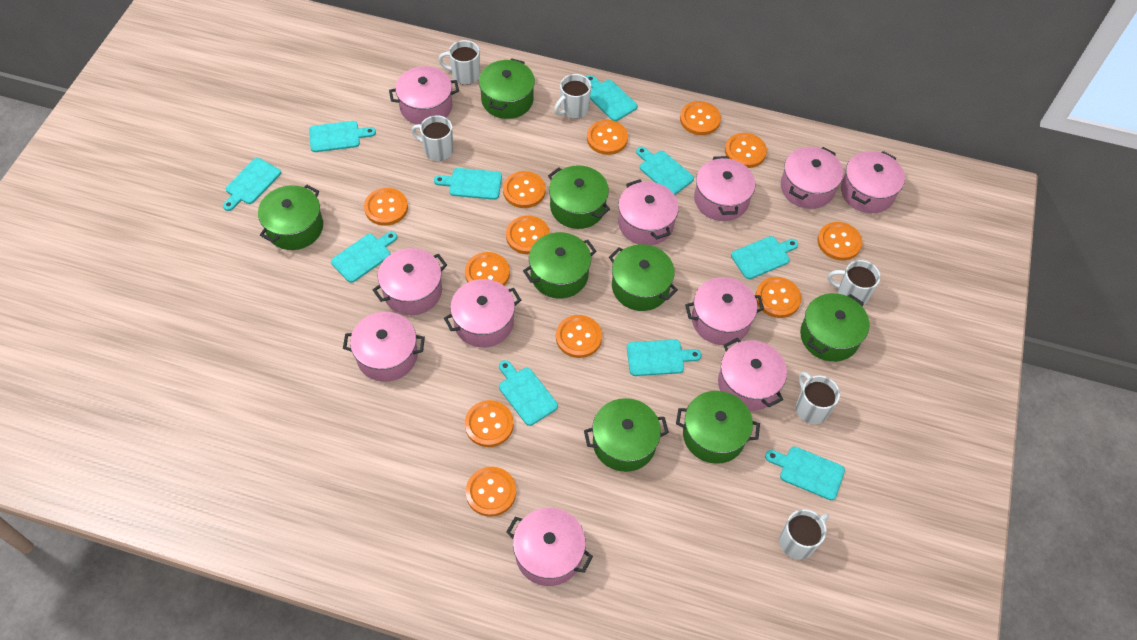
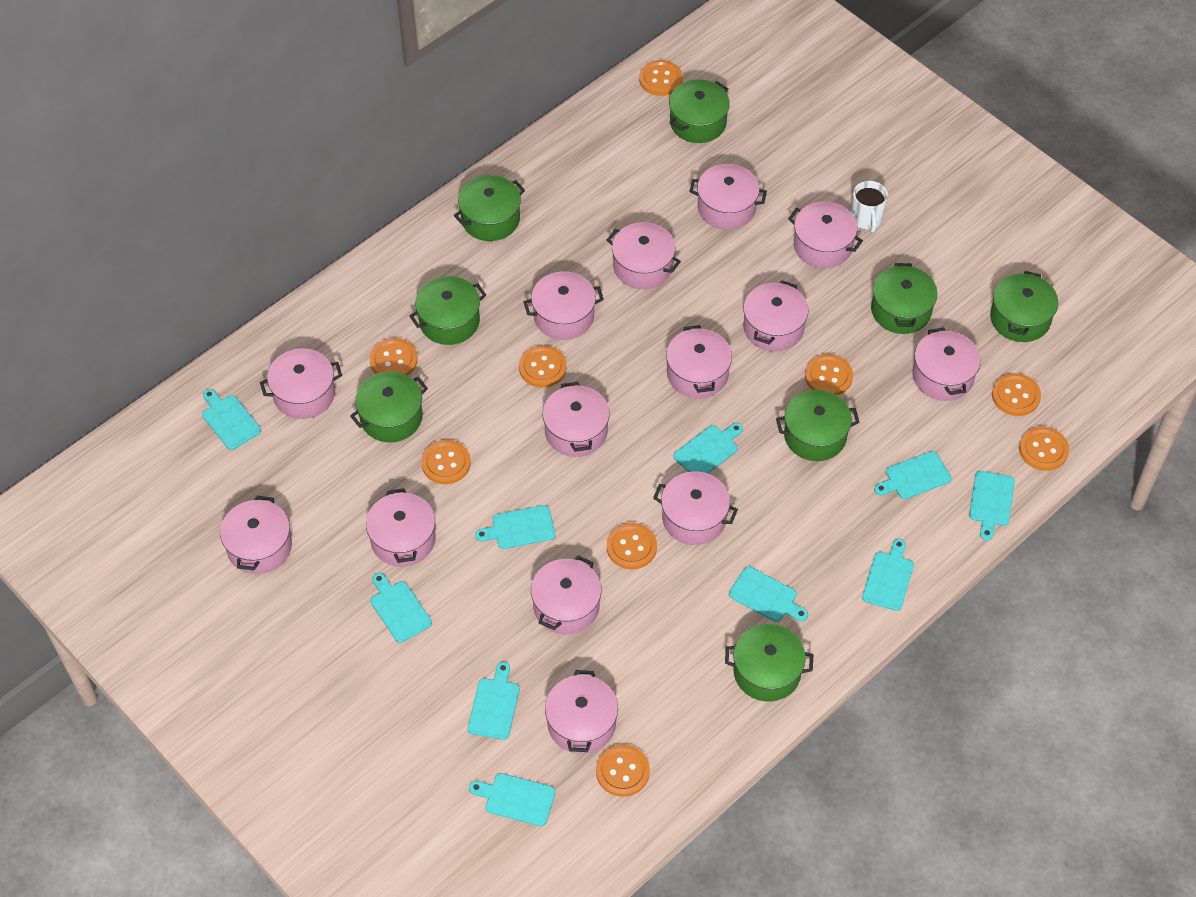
orange button: 12 -> 9
pink pot: 11 -> 14
white mug: 6 -> 1

